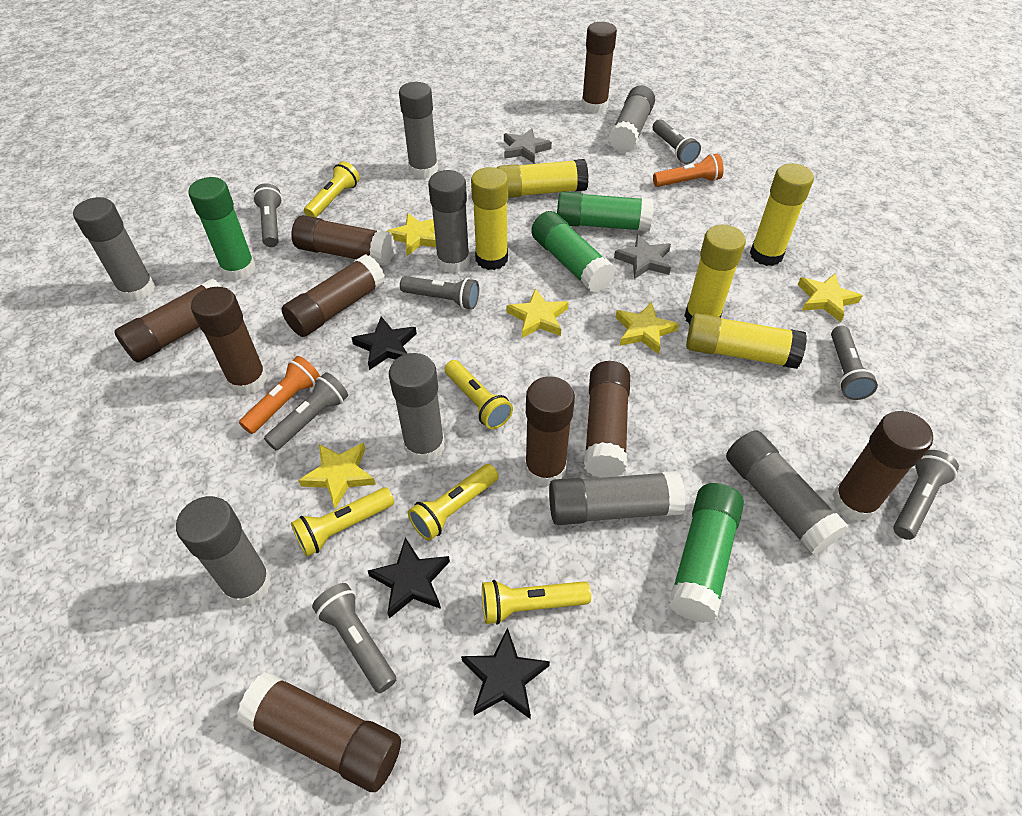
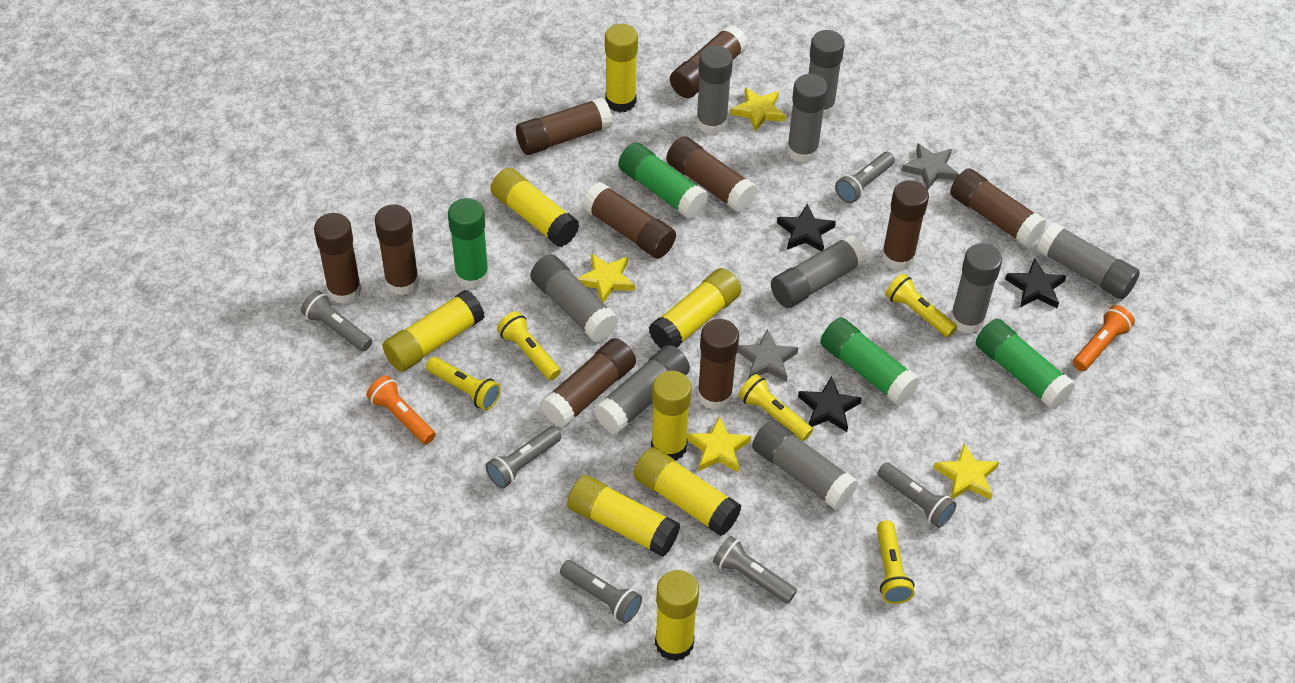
brown glue stick: 9 -> 10
grey flashlight: 7 -> 6
grey glue stick: 8 -> 9
yellow glue stick: 5 -> 8
yellow star: 5 -> 4

